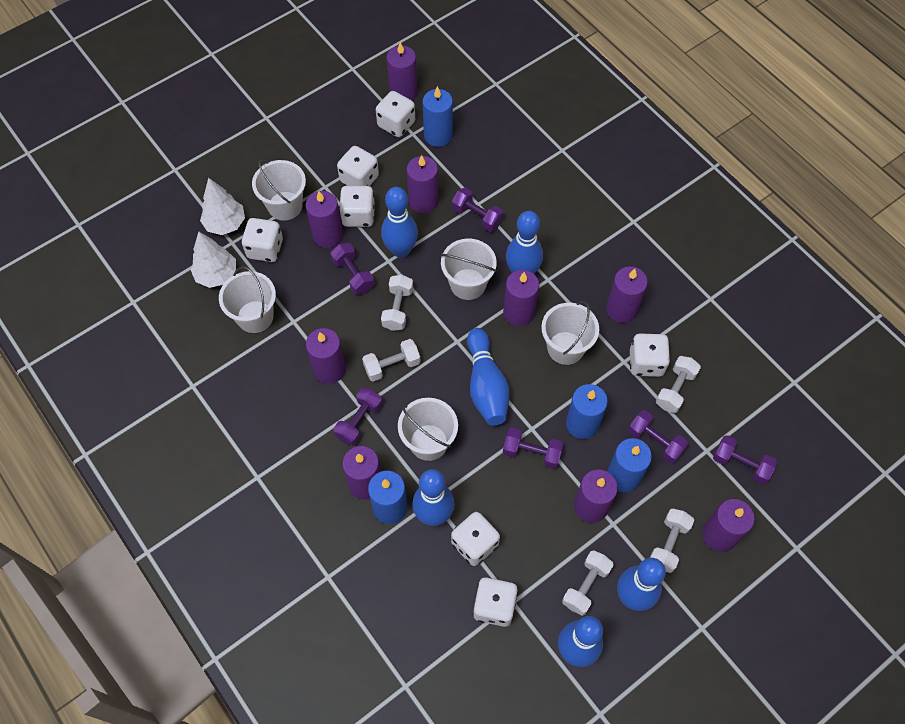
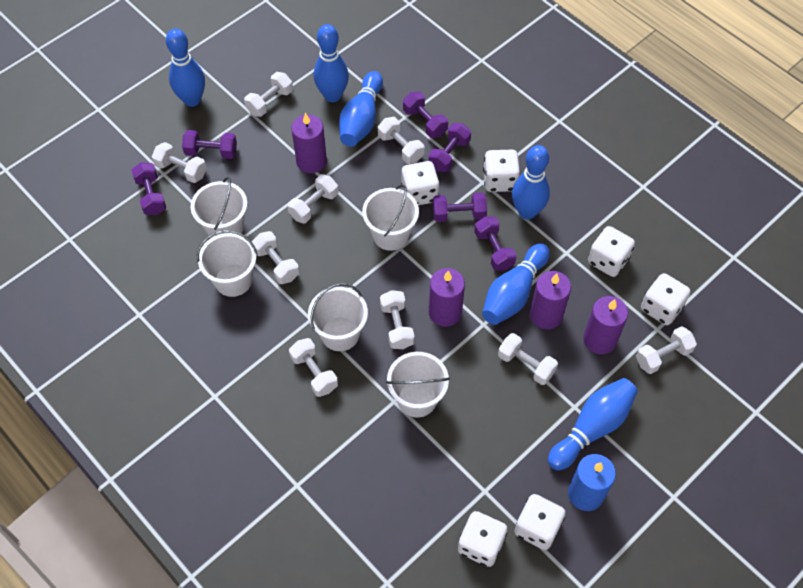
blue candle: 4 -> 1
purple candle: 9 -> 4
white dice: 7 -> 6
white dumbbell: 5 -> 9
white tree: 2 -> 0

